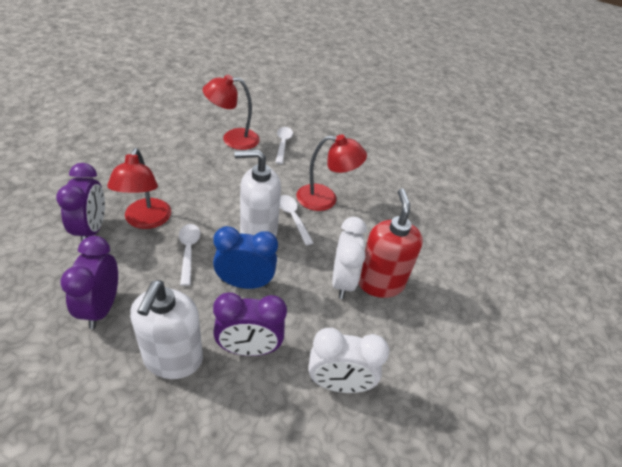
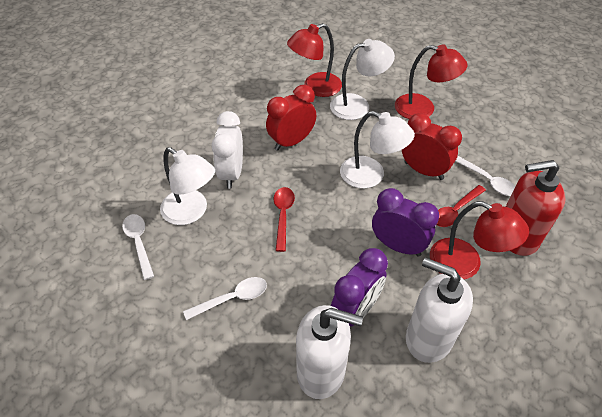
blue clock: 1 -> 0
purple clock: 3 -> 2
red clock: 0 -> 2
red spoon: 0 -> 2
white clock: 2 -> 1
white lamp: 0 -> 3

